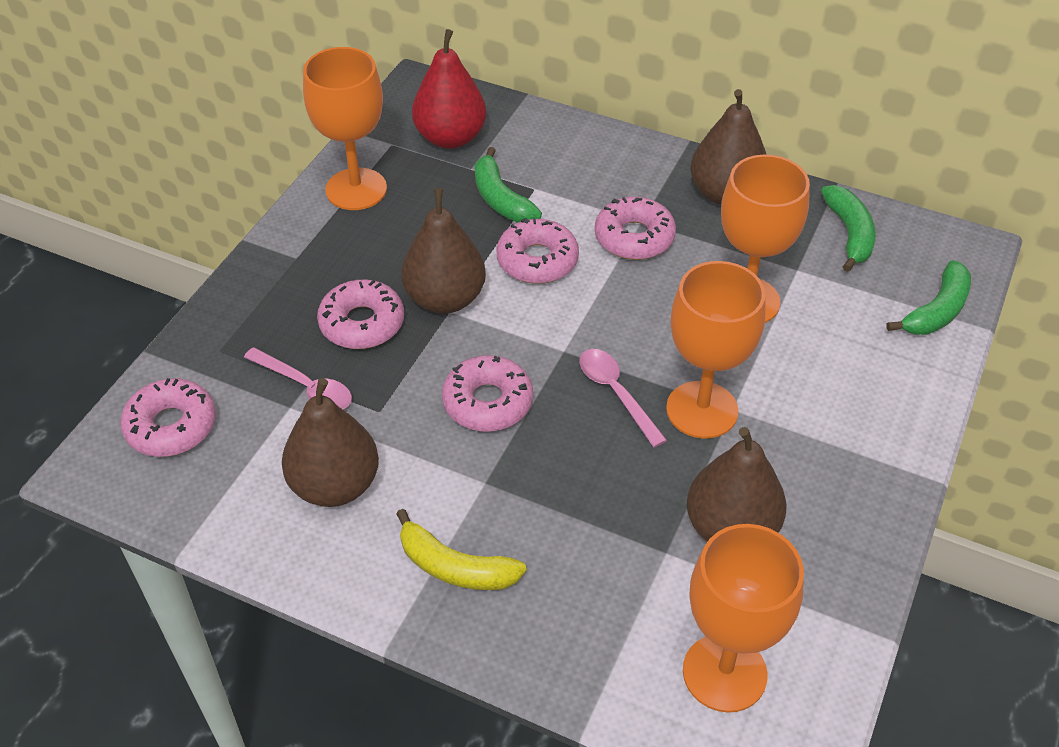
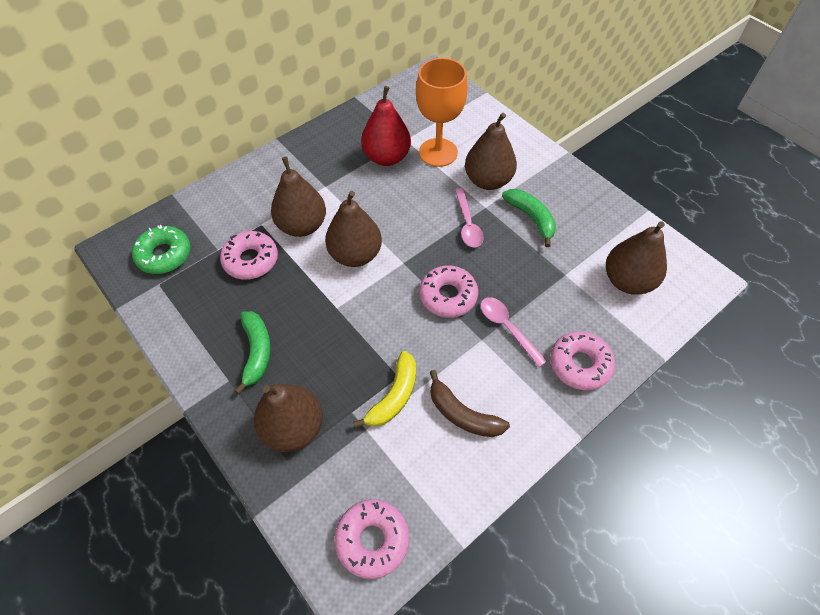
brown banana: 0 -> 1
brown pear: 4 -> 5
green banana: 3 -> 2
green donut: 0 -> 1
orange goblet: 4 -> 1
pink donut: 5 -> 4

